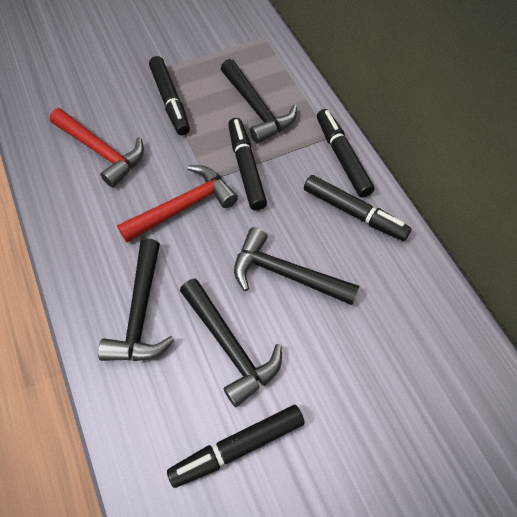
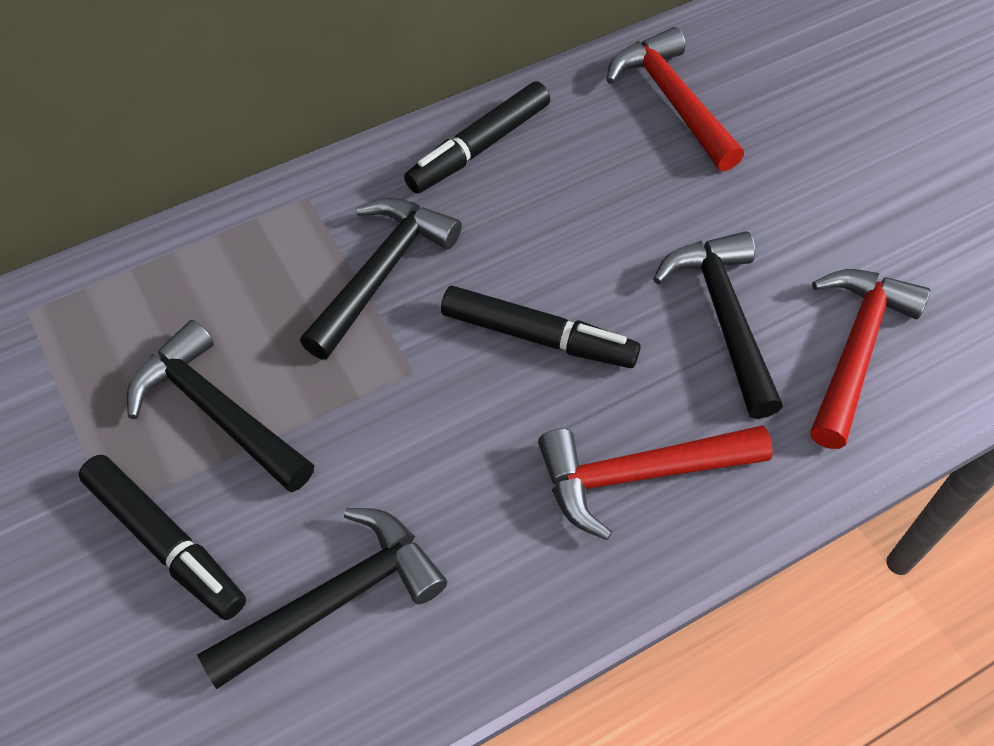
black marker: 5 -> 3
red hammer: 2 -> 3

